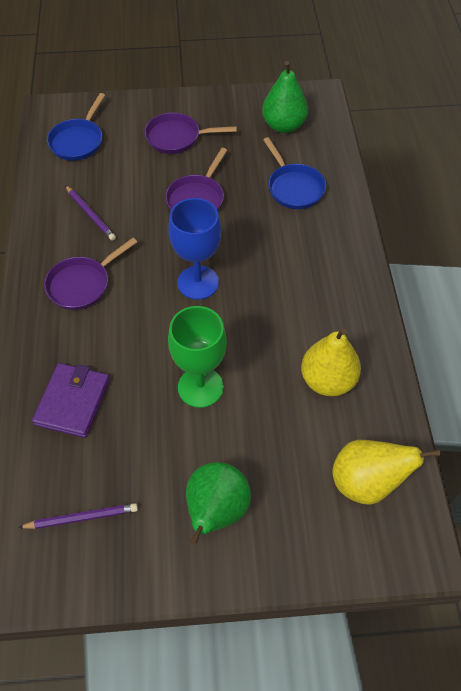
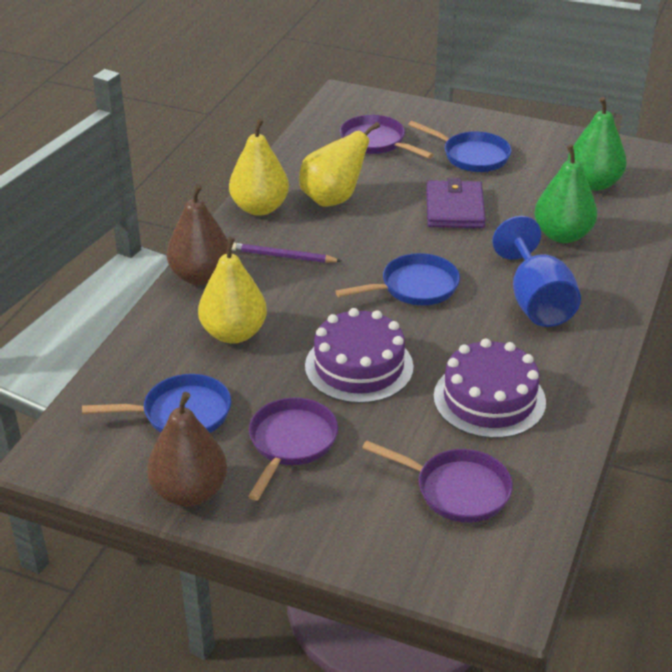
blue pan: 2 -> 3
brown pear: 0 -> 2
green goblet: 1 -> 0
purple cake: 0 -> 2
purple pencil: 2 -> 1
yellow pear: 2 -> 3

